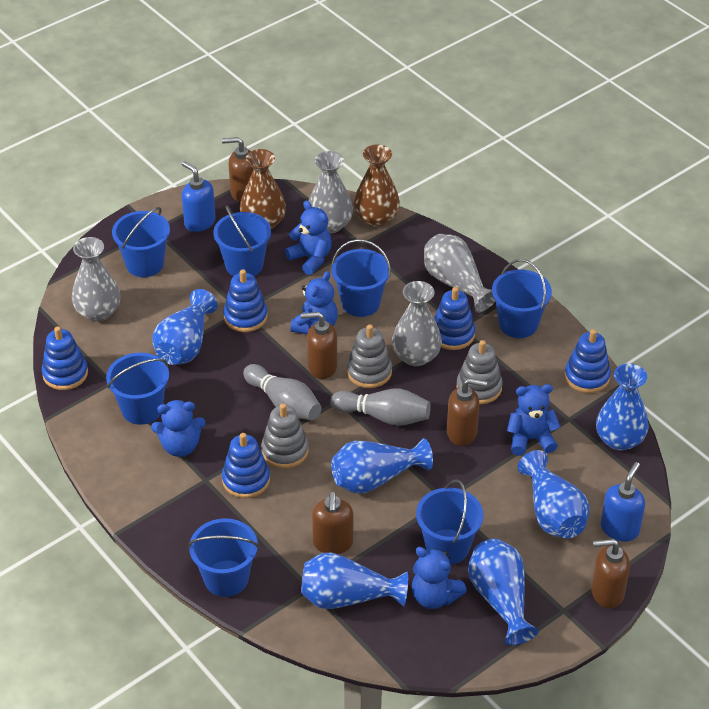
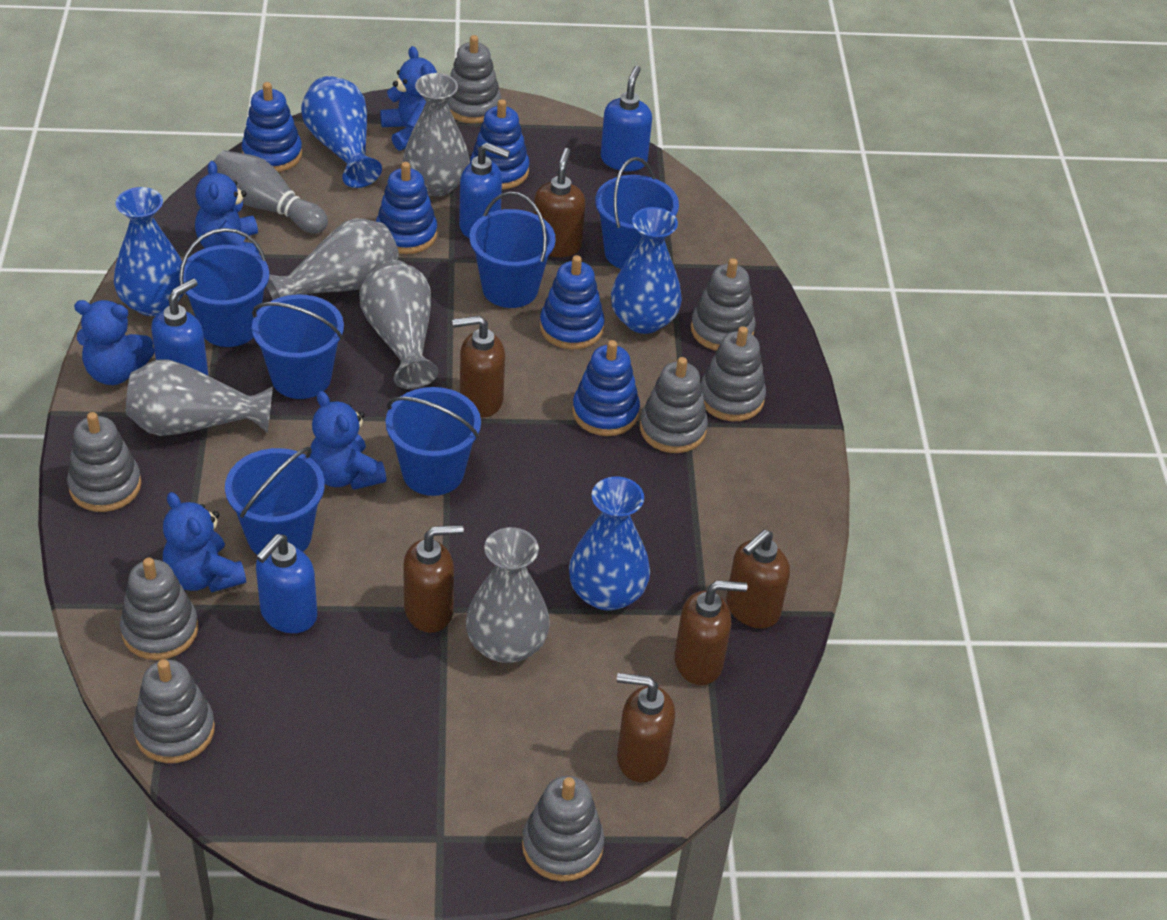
blue bucket: 7 -> 6
blue soap dispenser: 2 -> 4
blue vase: 6 -> 4
brown soap dispenser: 5 -> 6
brown vase: 2 -> 0
grey bowling pin: 2 -> 1
grey stacking toy: 3 -> 8
grey vase: 4 -> 5

